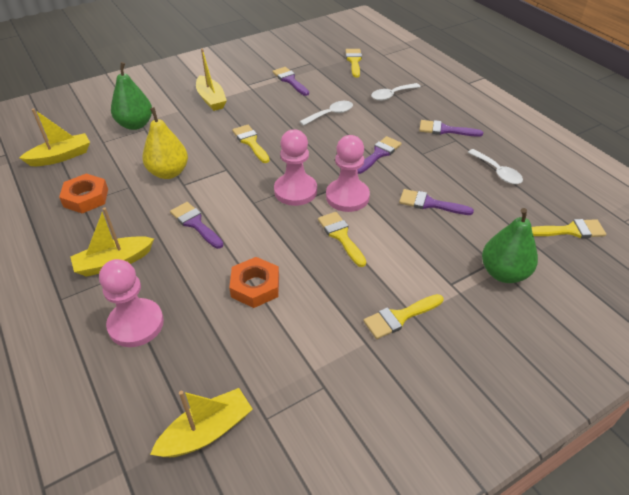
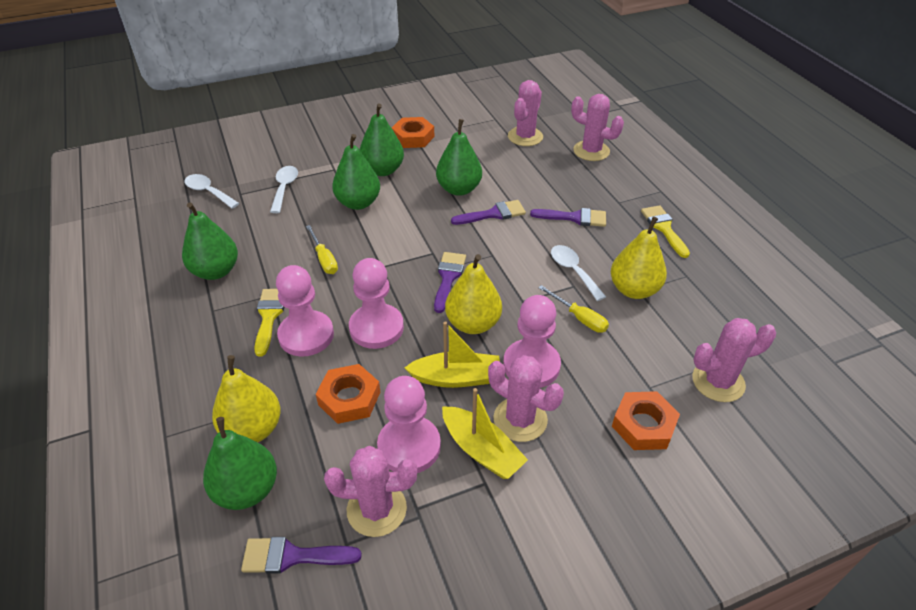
green pear: 2 -> 5
orange nut: 2 -> 3
pink cactus: 0 -> 5
pink pawn: 3 -> 4
purple brush: 5 -> 4
yellow boat: 4 -> 2
yellow brush: 5 -> 2
yellow pear: 1 -> 3
yellow screwdriver: 0 -> 2

